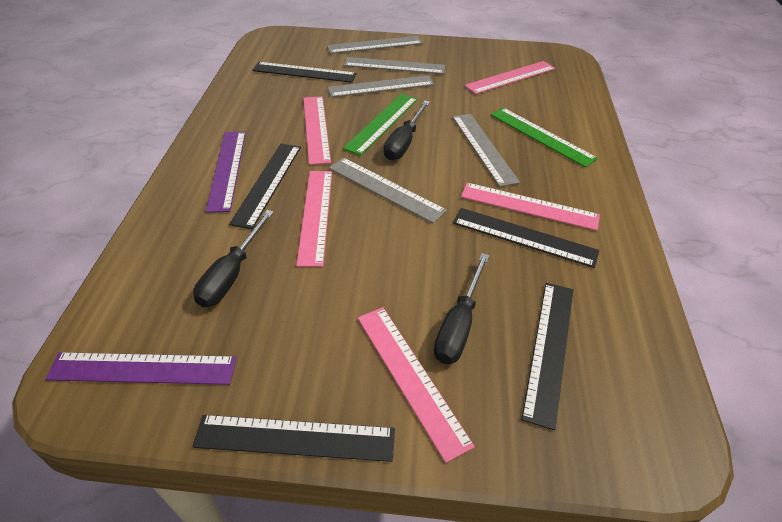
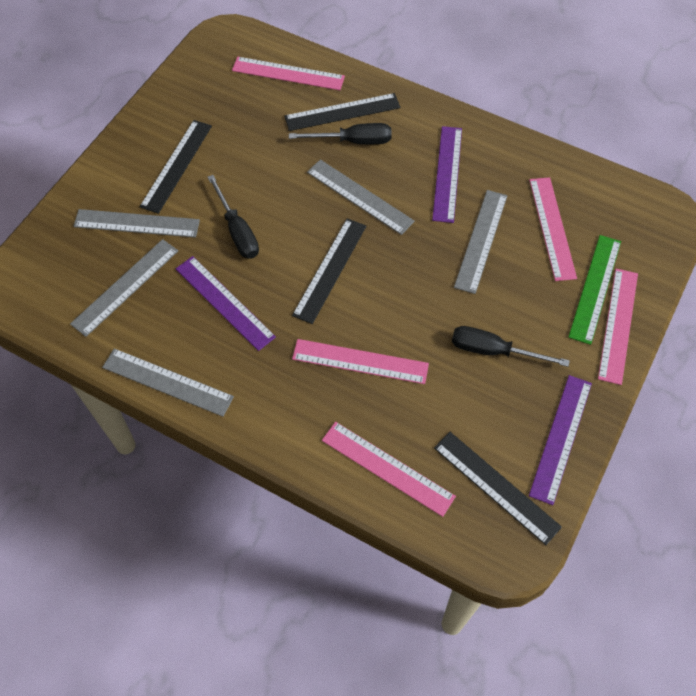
black ruler: 5 -> 4
green ruler: 2 -> 1
purple ruler: 2 -> 3

